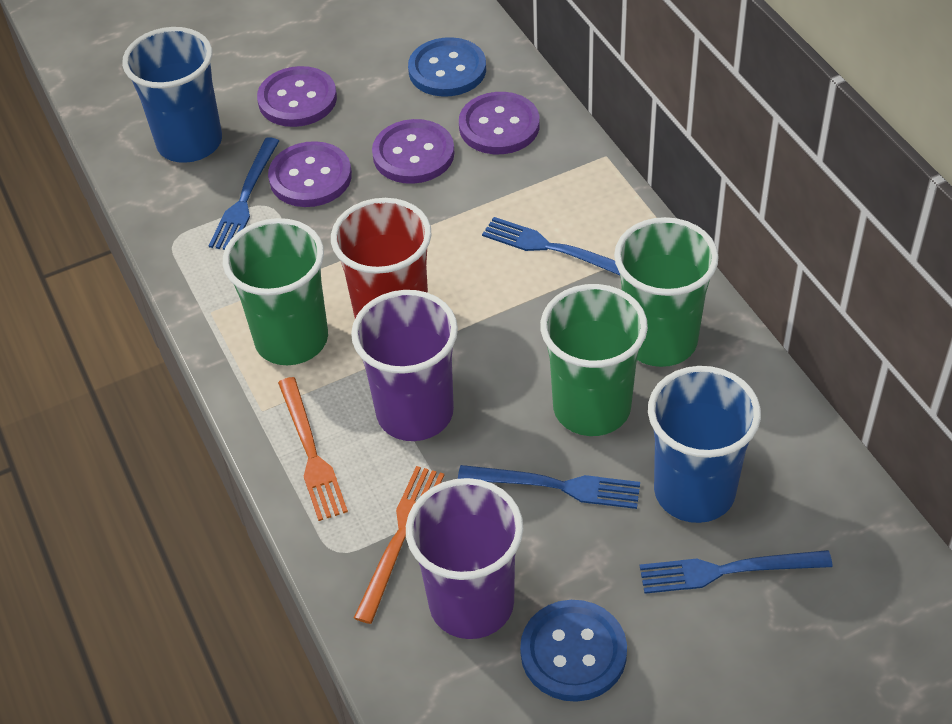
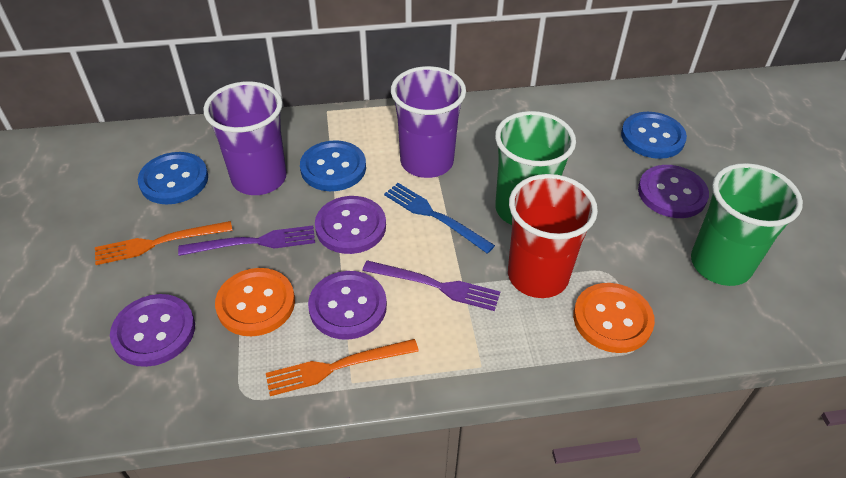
blue button: 2 -> 3
blue cup: 2 -> 0
blue fork: 4 -> 1
green cup: 3 -> 2
orange button: 0 -> 2
purple fork: 0 -> 2

